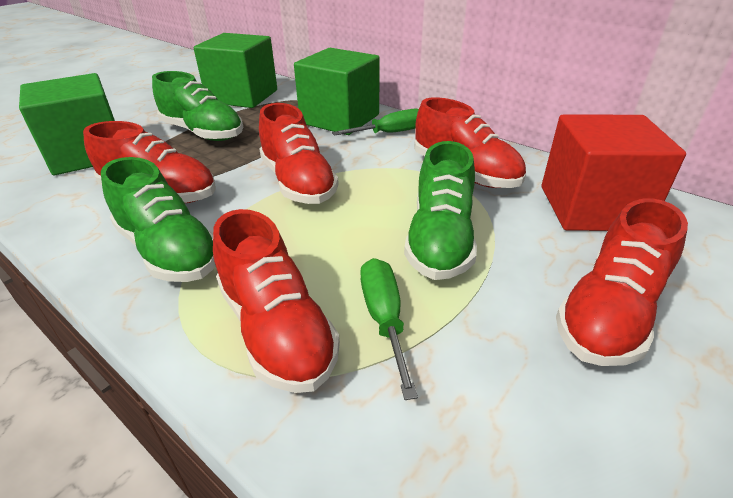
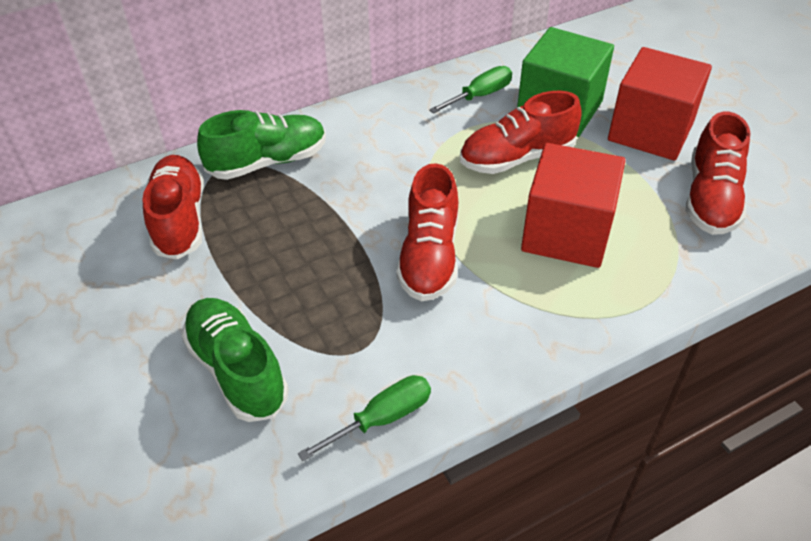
green cube: 3 -> 1
green shoe: 3 -> 2
red cube: 1 -> 2
red shoe: 5 -> 4

